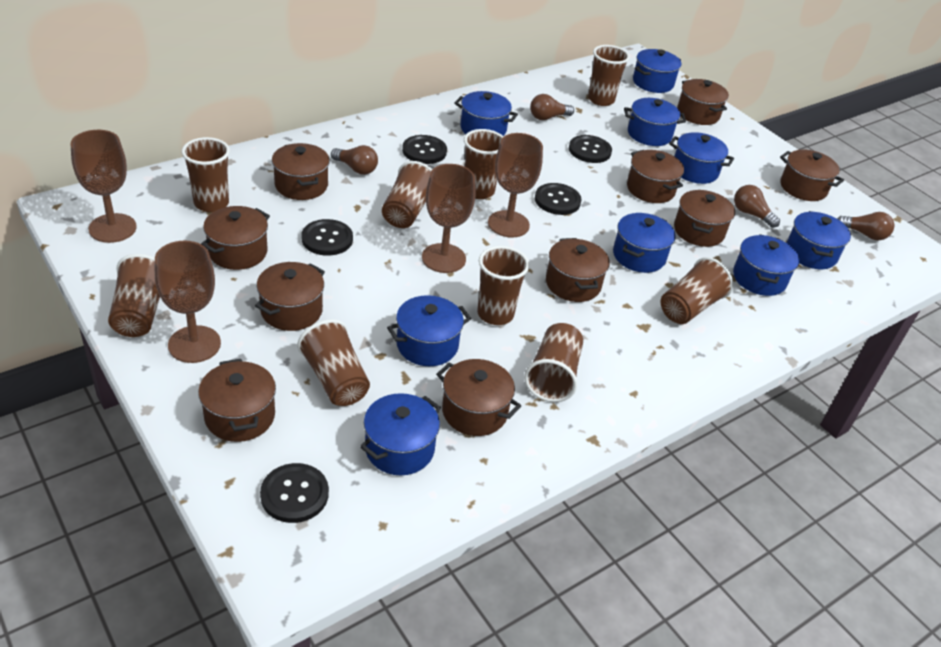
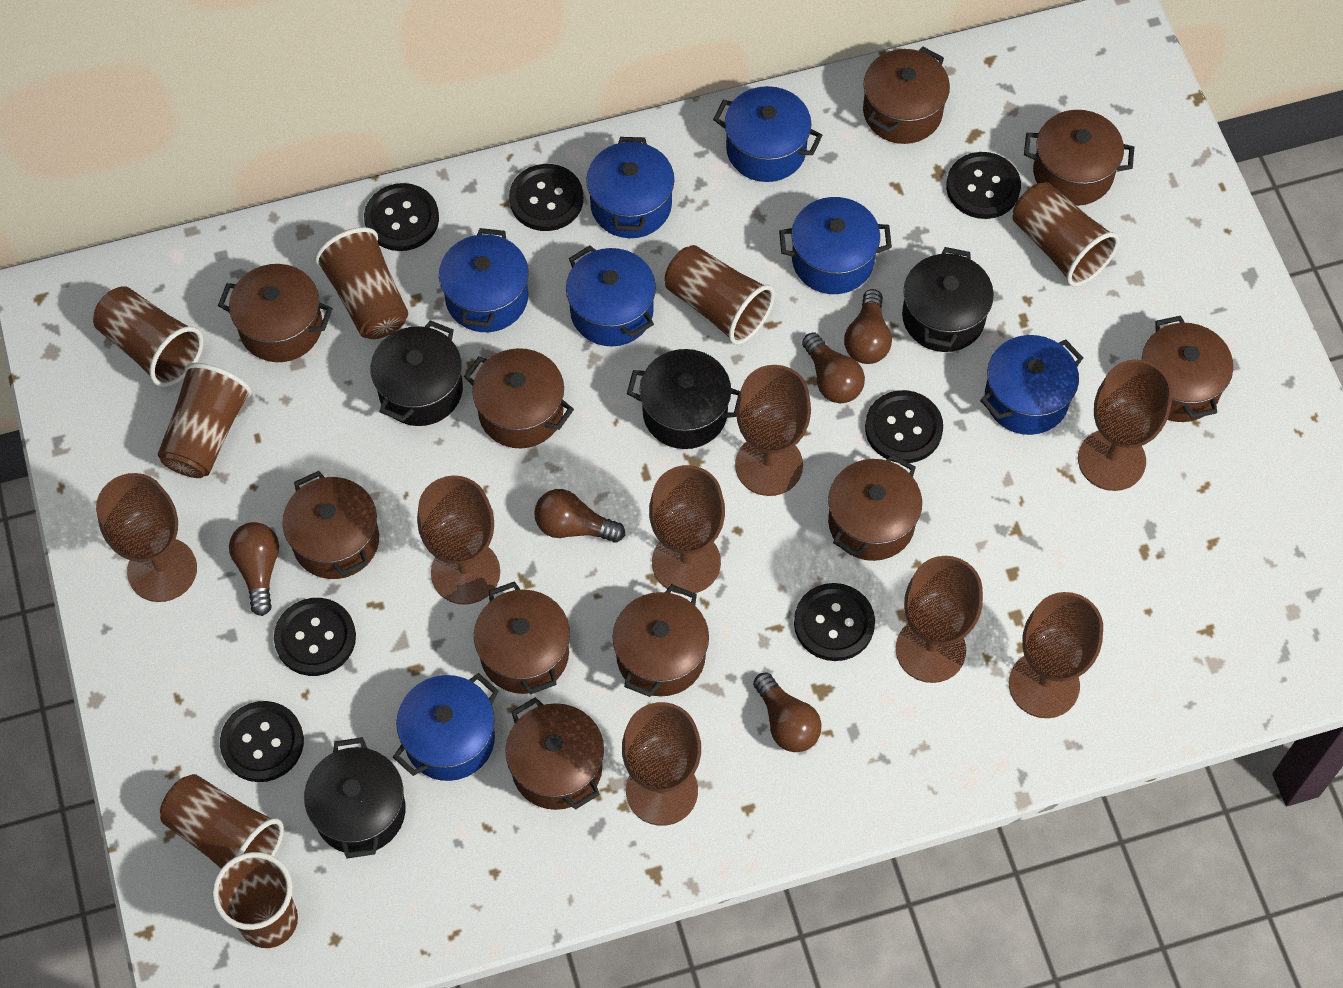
black button: 5 -> 7
black pot: 0 -> 4
blue pot: 9 -> 7
brown cup: 9 -> 7
brown goblet: 4 -> 8
brown light bulb: 4 -> 5

